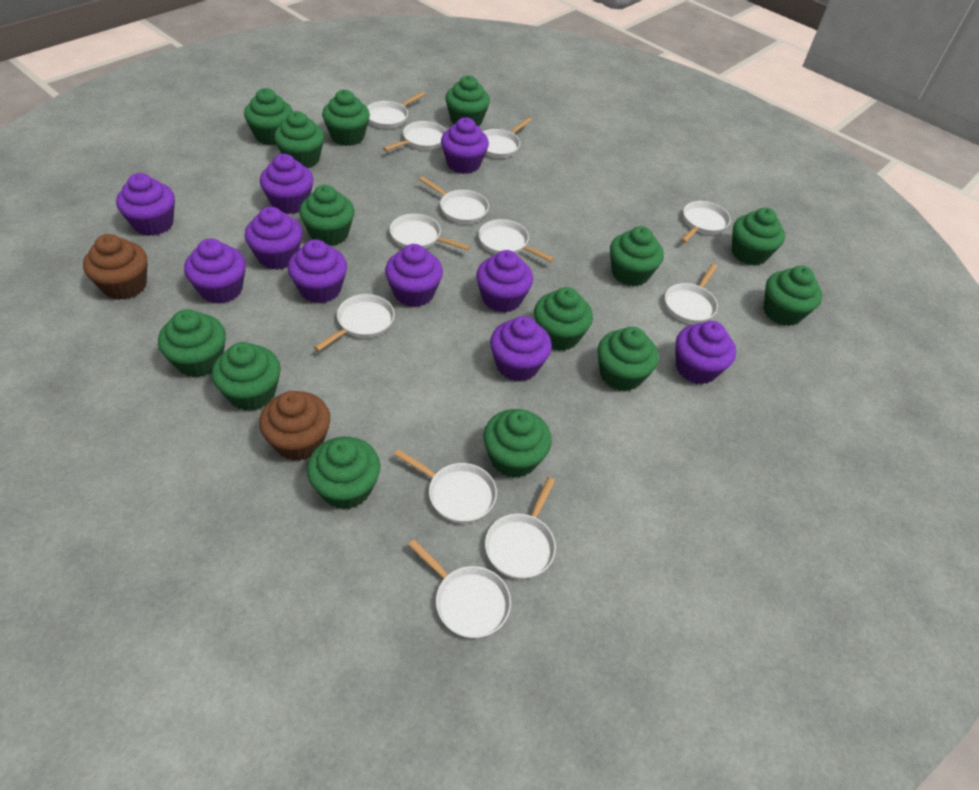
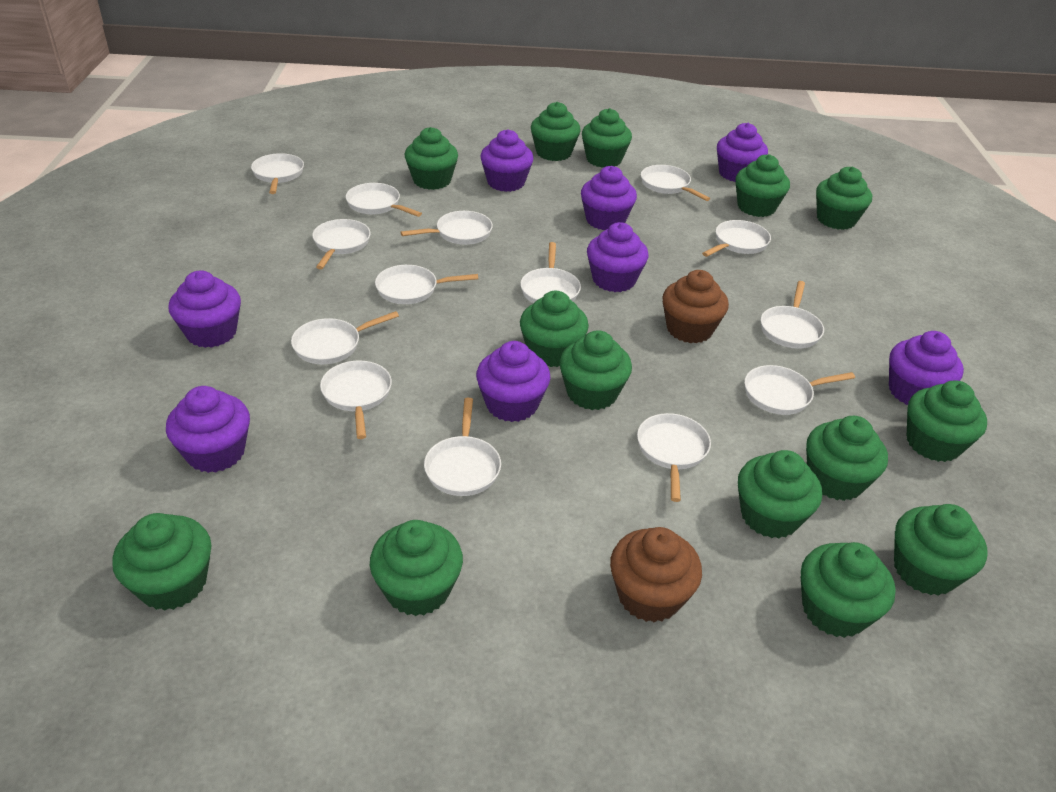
purple cupcake: 10 -> 8
white pan: 12 -> 14

